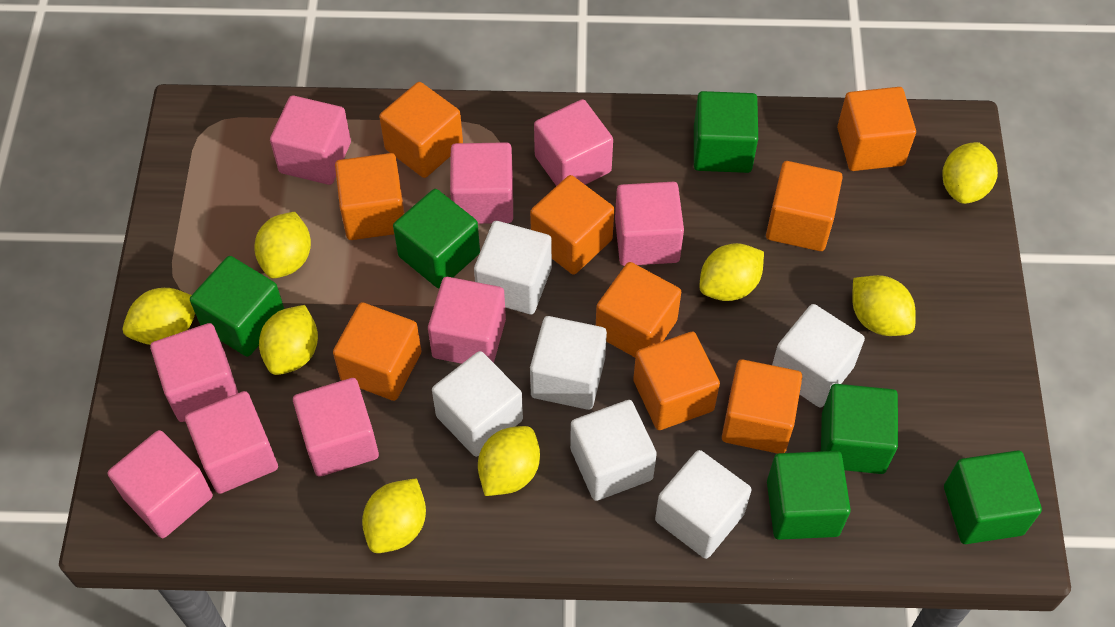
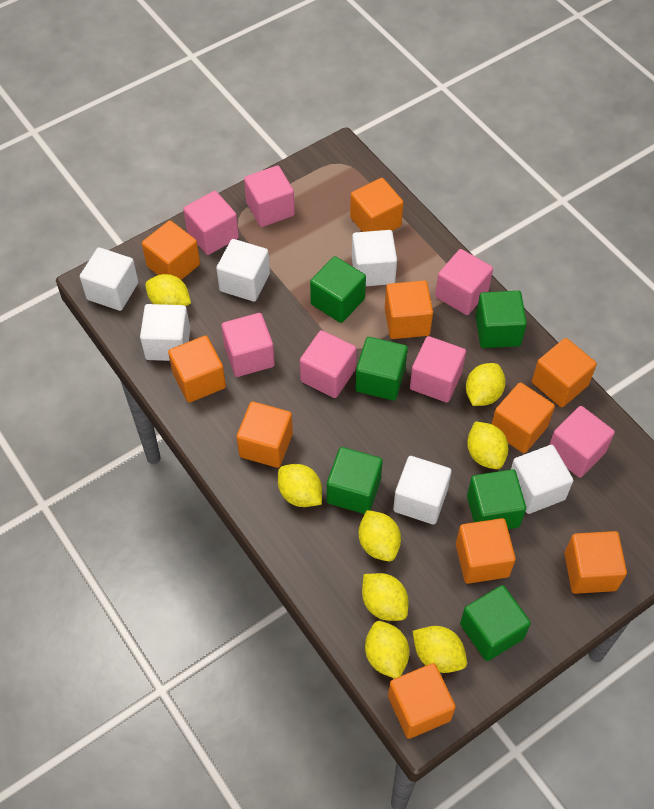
orange cube: 9 -> 10
pink cube: 9 -> 7

